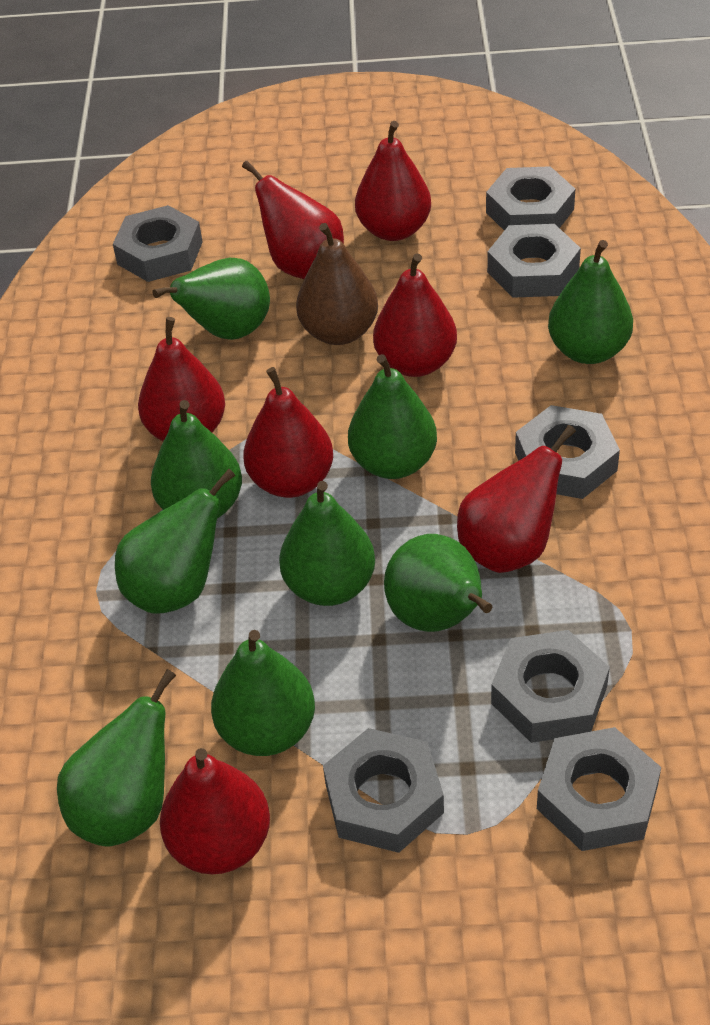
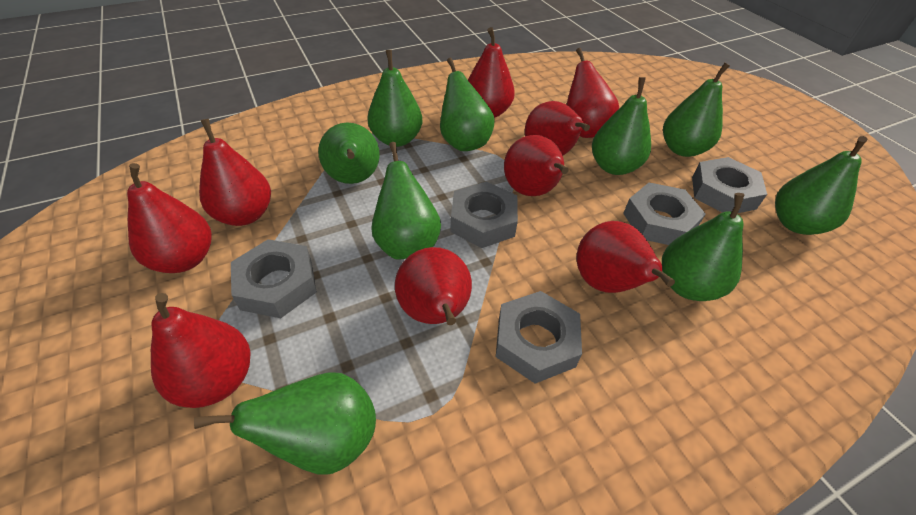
brown pear: 1 -> 0
grey nut: 7 -> 5
red pear: 7 -> 9

